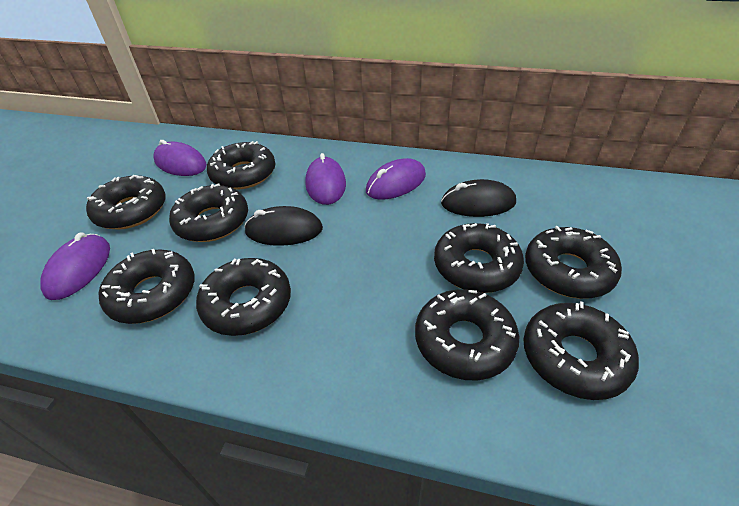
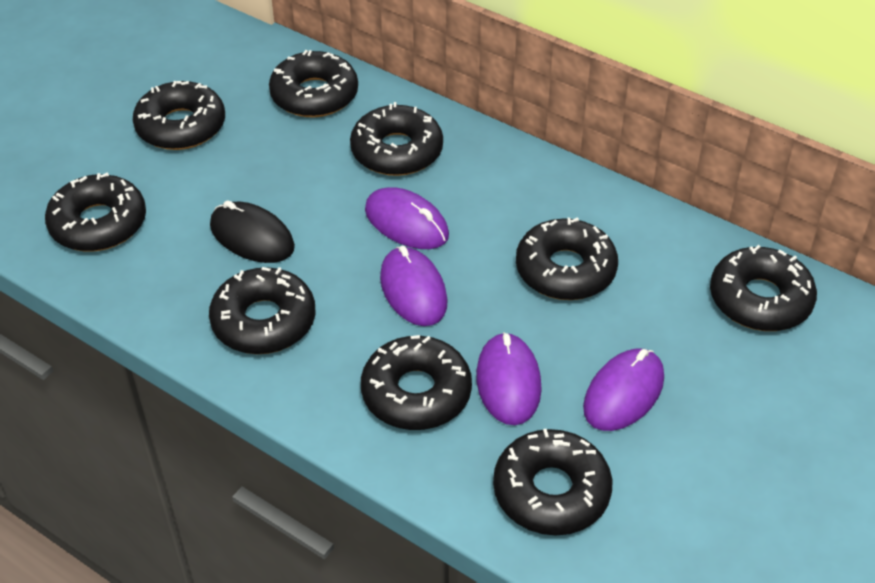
black mouse: 2 -> 1

